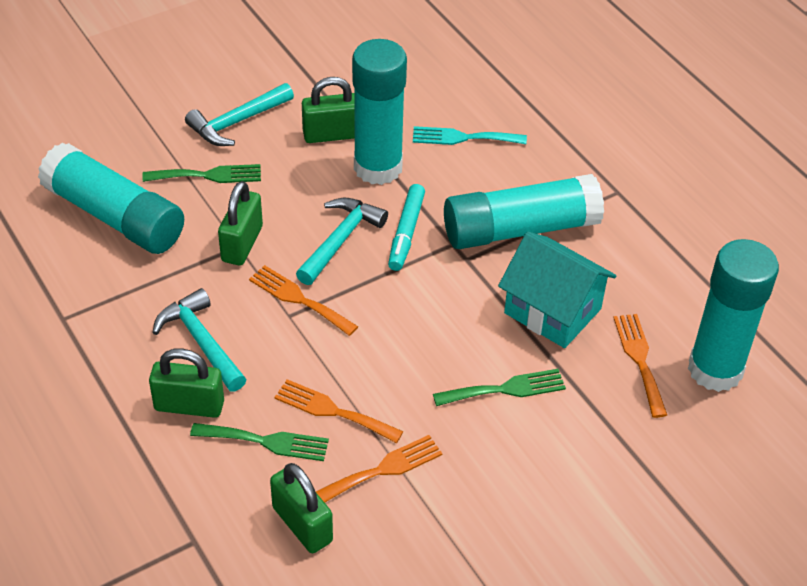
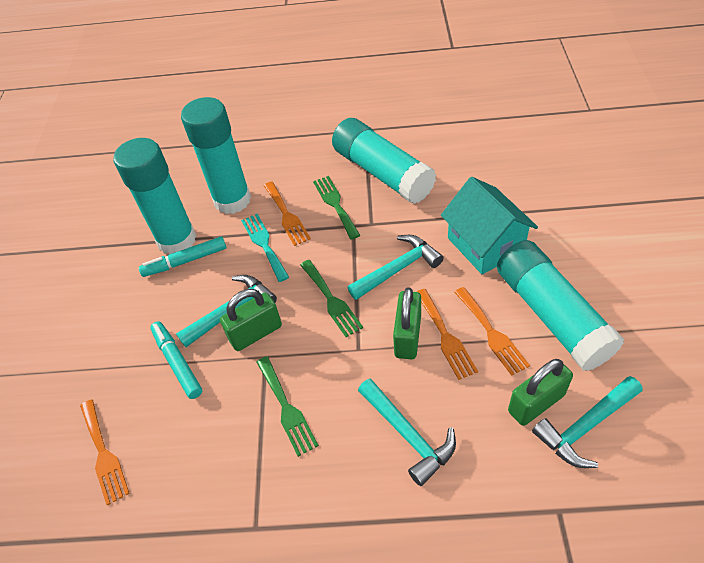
green padlock: 4 -> 3
turquoise hammer: 3 -> 4
turquoise marker: 1 -> 2

